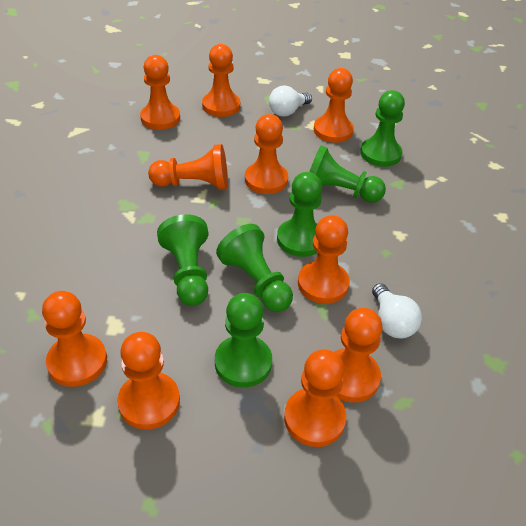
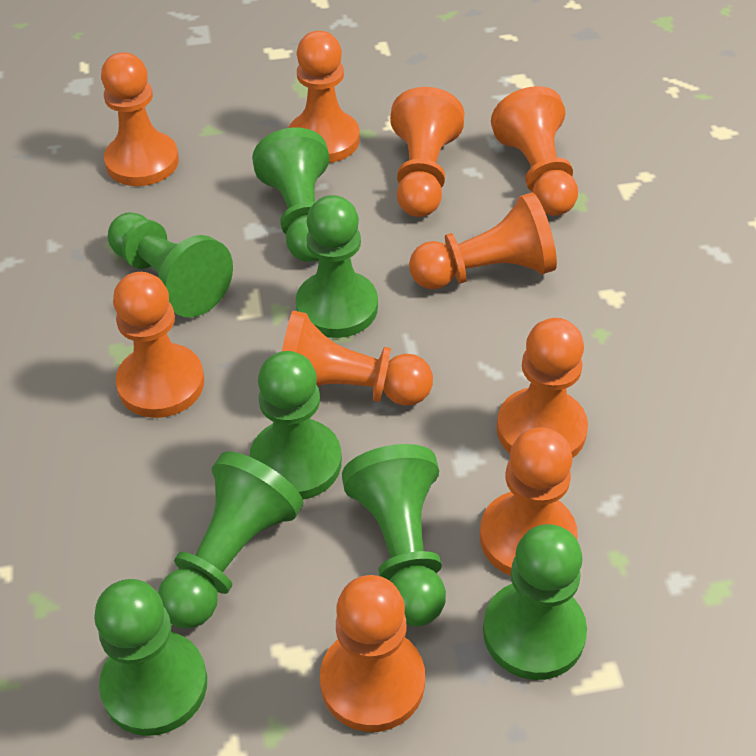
green pawn: 6 -> 8
white light bulb: 2 -> 0

